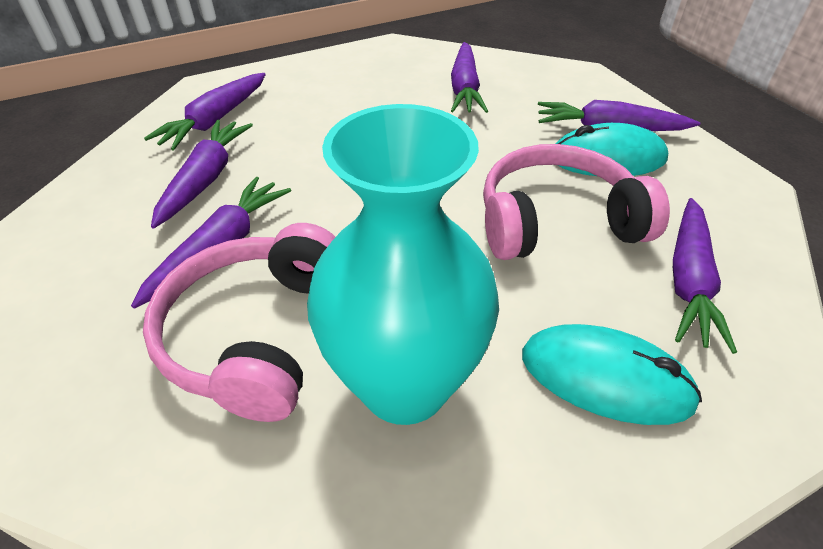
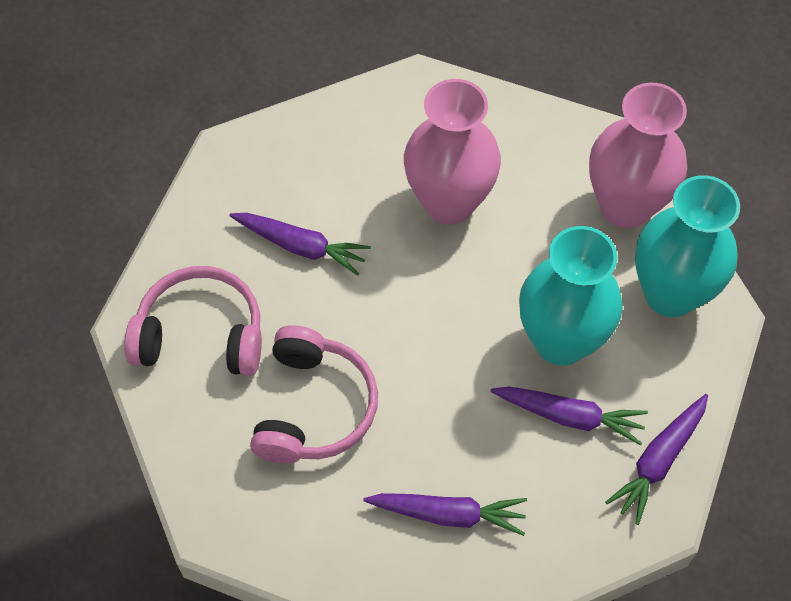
pink vase: 0 -> 2
purple carrot: 6 -> 4
turquoise mouse: 2 -> 0
turquoise vase: 1 -> 2

